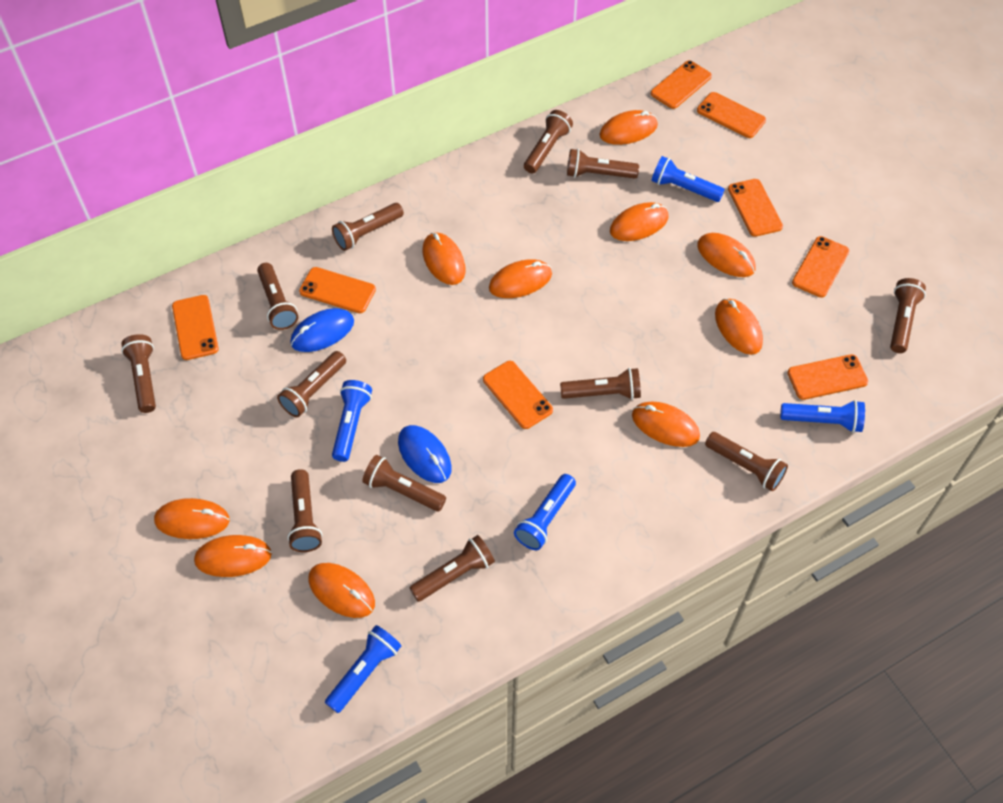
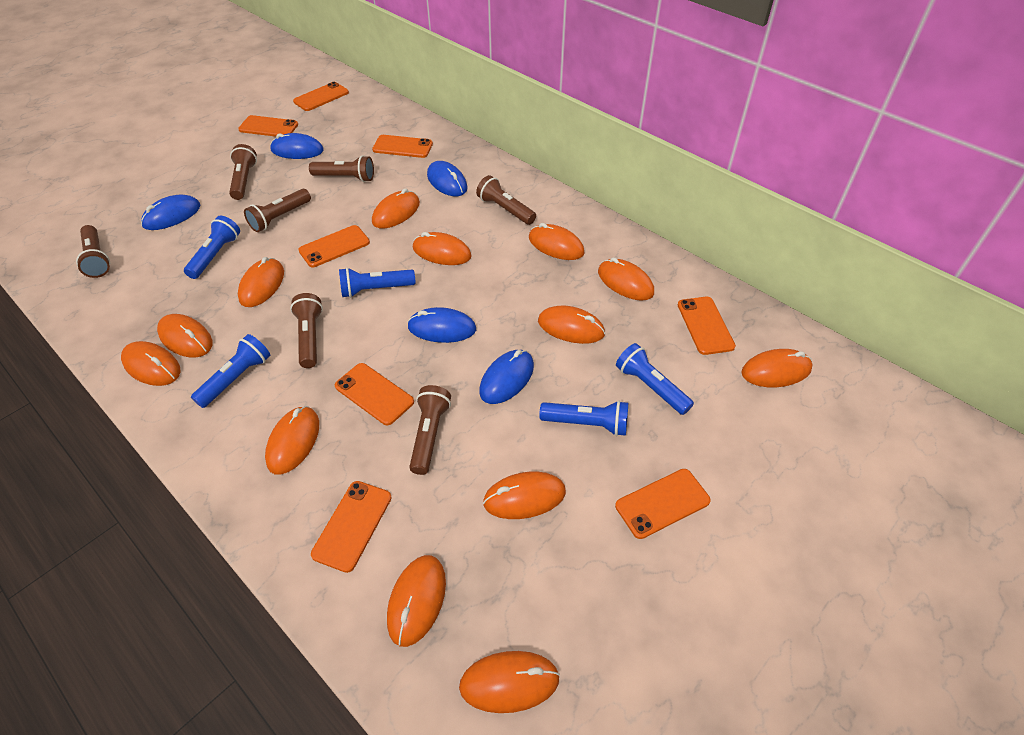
blue mouse: 2 -> 5
brown flashlight: 12 -> 7
orange mouse: 10 -> 13

